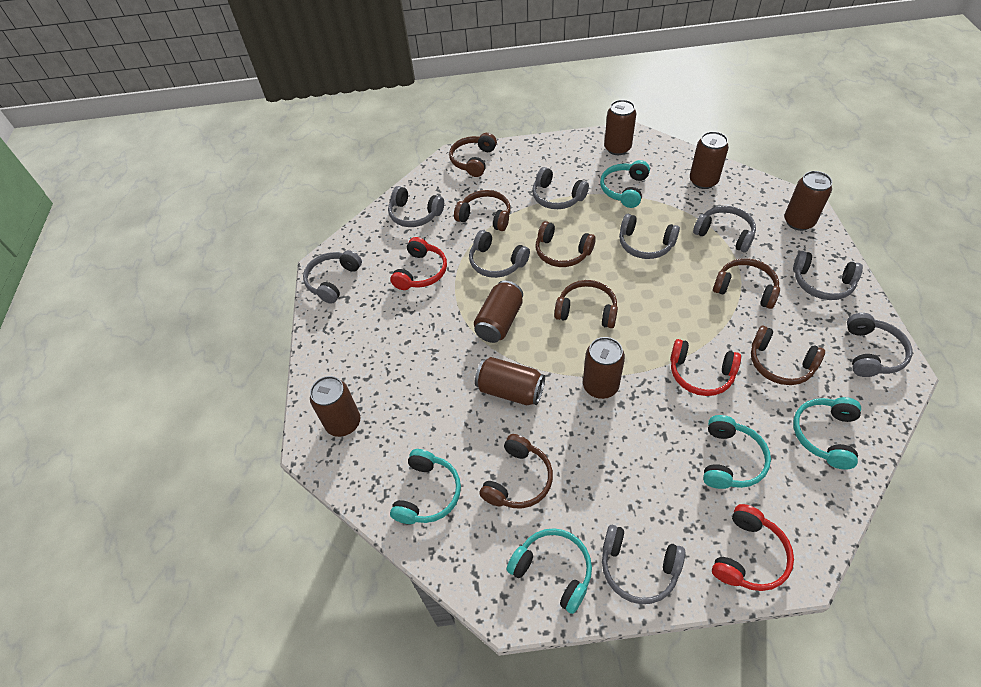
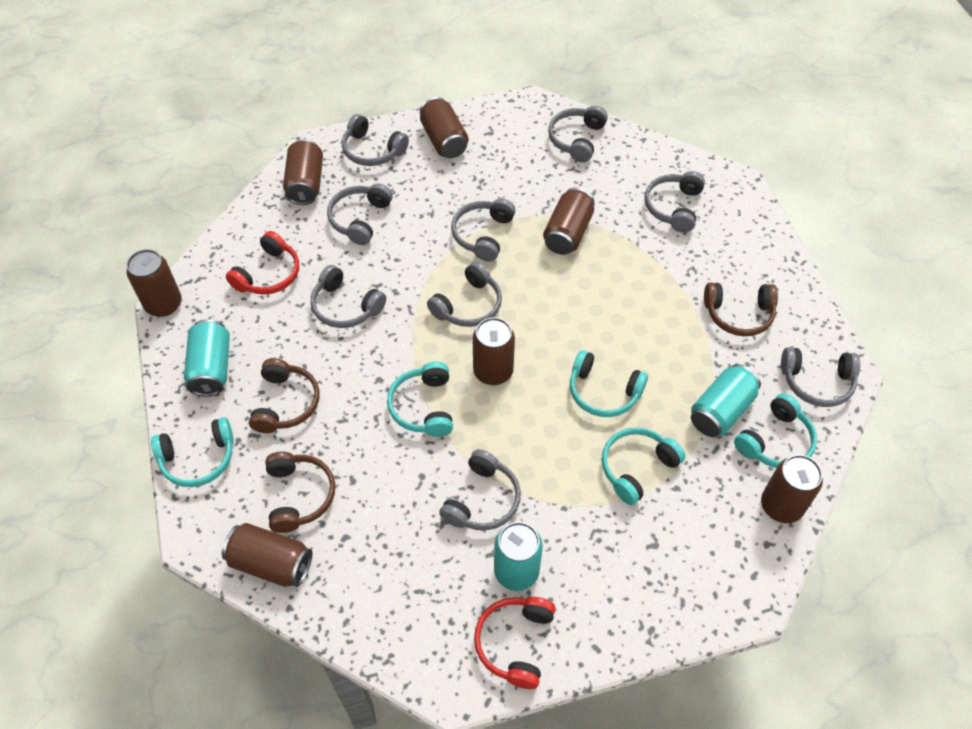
brown headphones: 7 -> 3
red headphones: 3 -> 2
turquoise can: 0 -> 3

